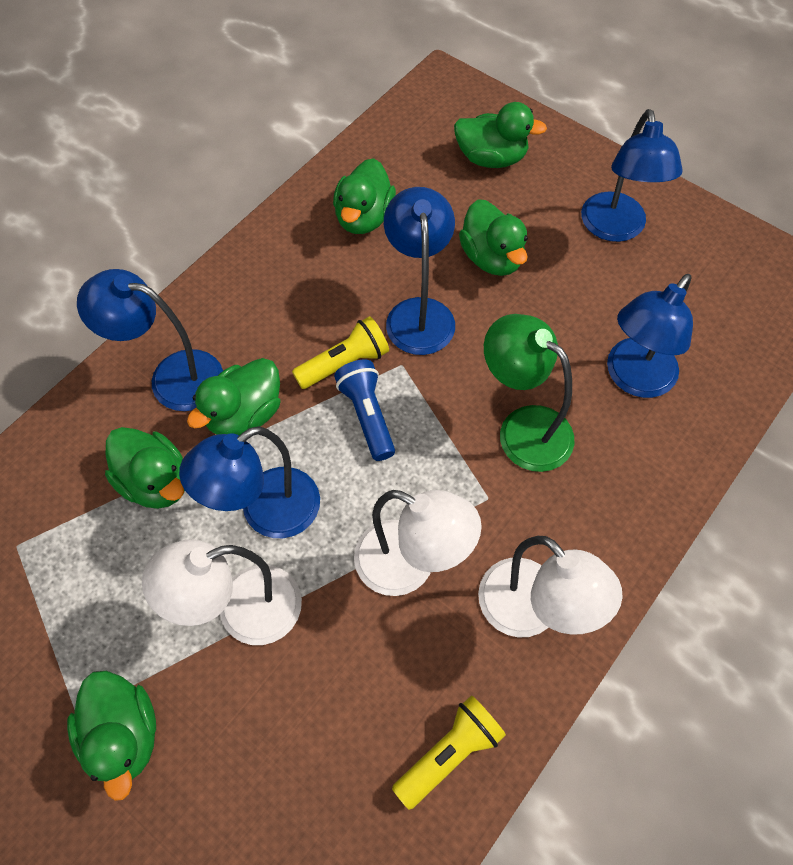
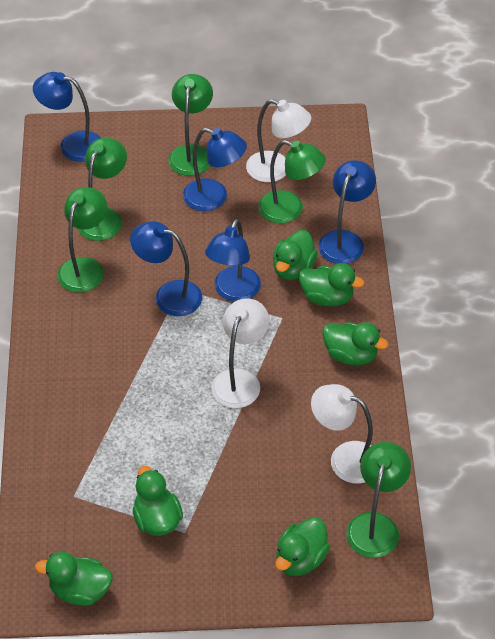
blue flashlight: 1 -> 0
green lamp: 1 -> 5
yellow flashlight: 2 -> 0

